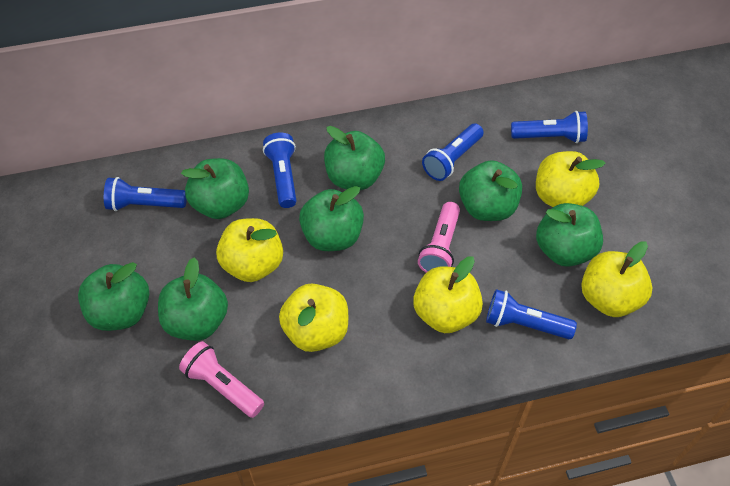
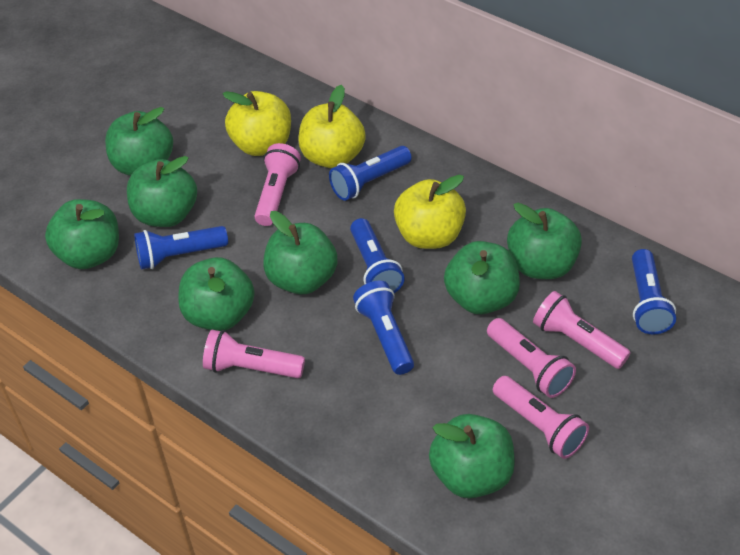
green apple: 7 -> 8
pink flashlight: 2 -> 5
yellow apple: 5 -> 3

